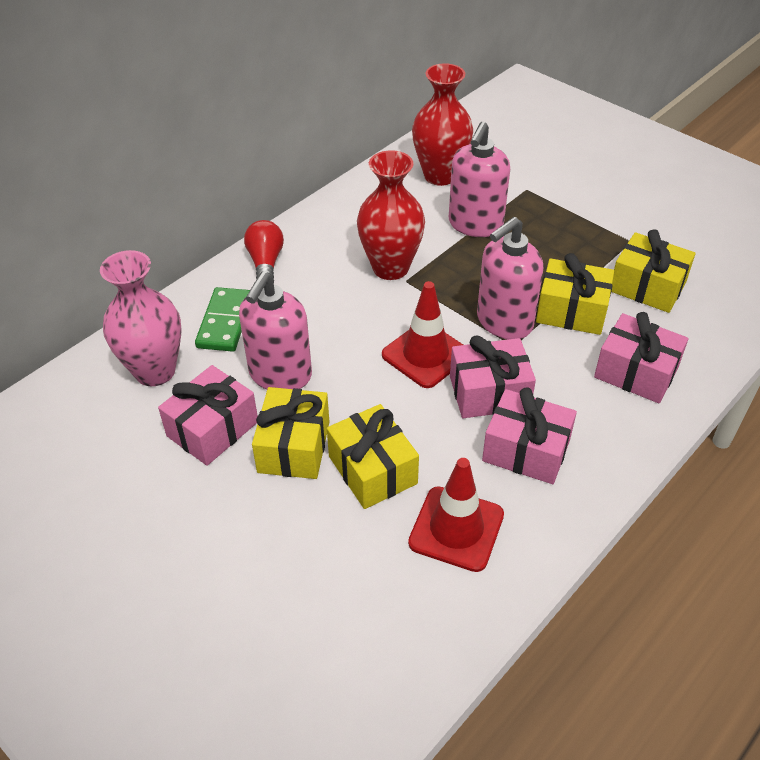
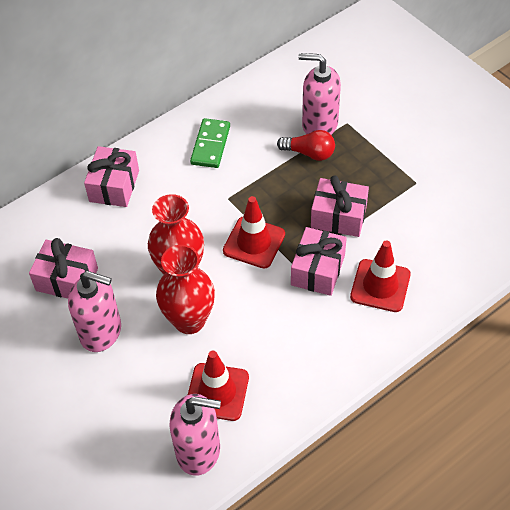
pink vase: 1 -> 0
red traffic cone: 2 -> 3
yellow gift: 4 -> 0

